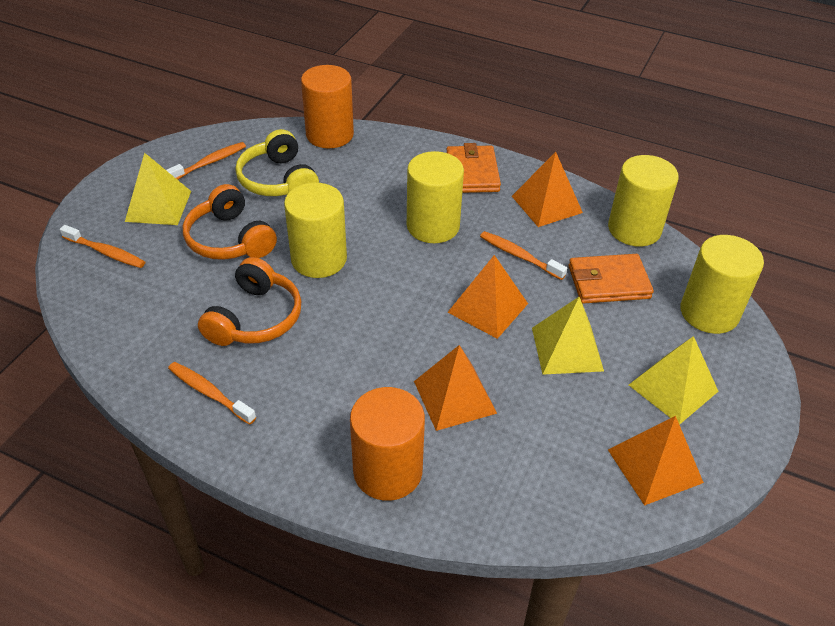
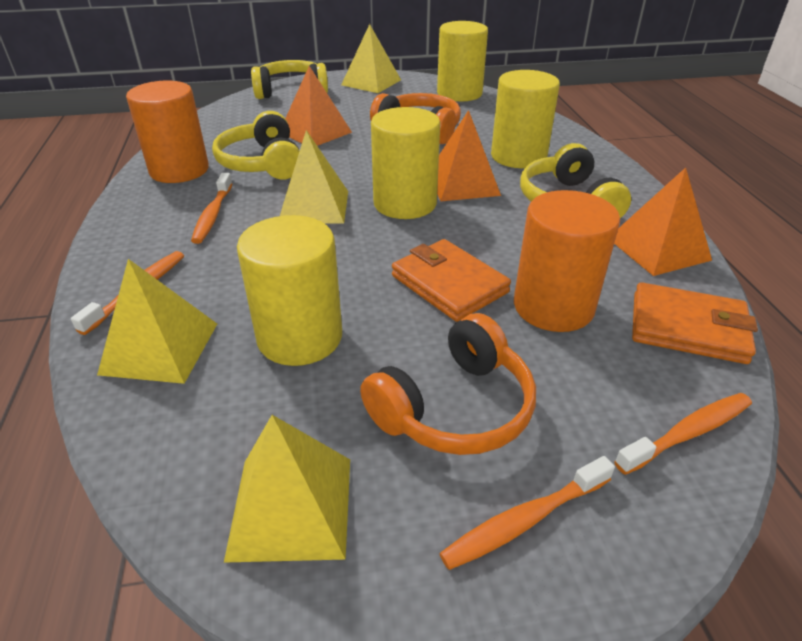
orange pyramid: 4 -> 3
yellow headphones: 1 -> 3
yellow pyramid: 3 -> 4

